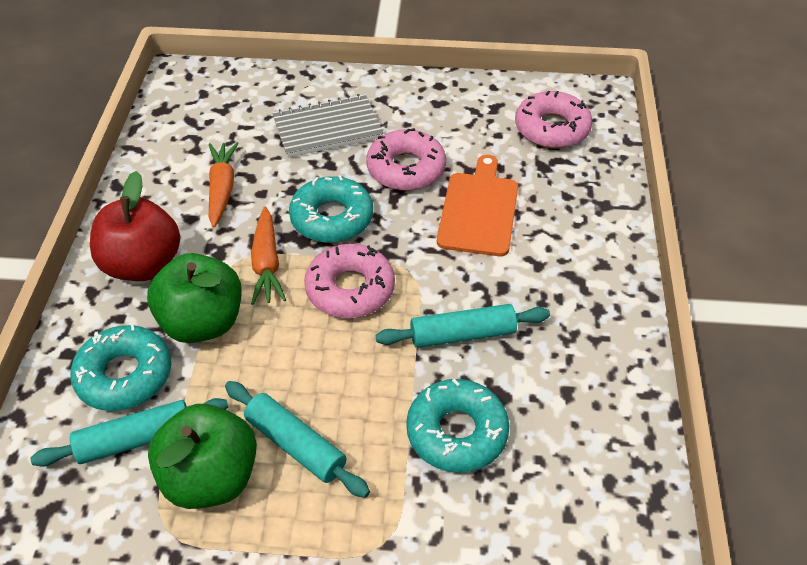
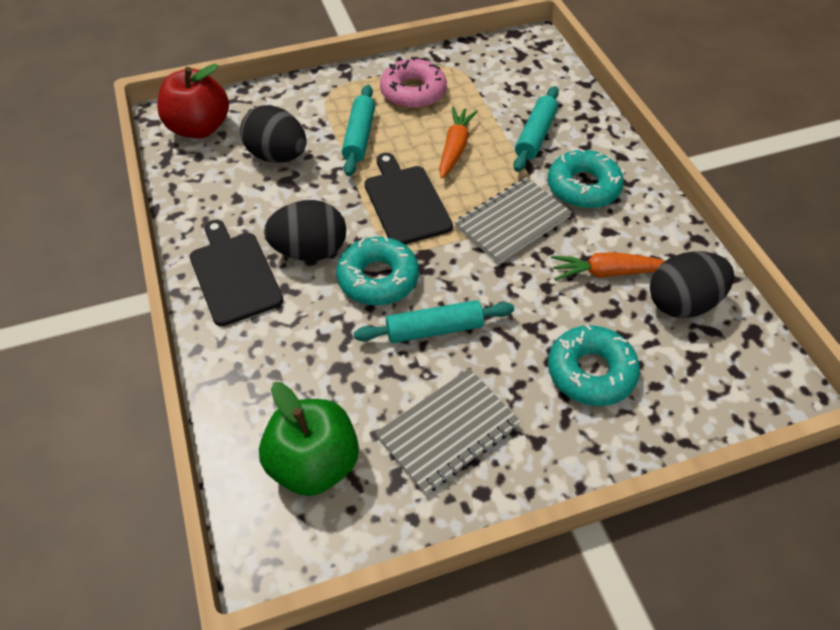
black cutting board: 0 -> 2
black egg: 0 -> 3
green apple: 2 -> 1
grey notebook: 1 -> 2
orange cutting board: 1 -> 0
pink donut: 3 -> 1

